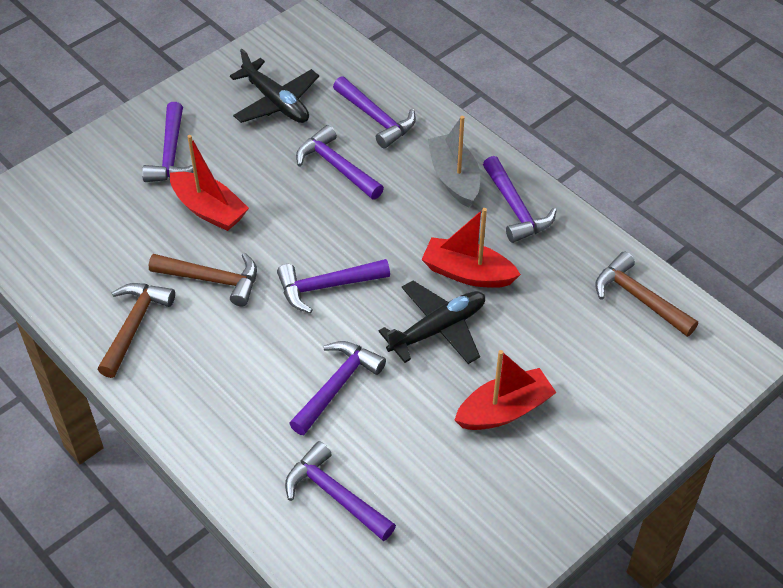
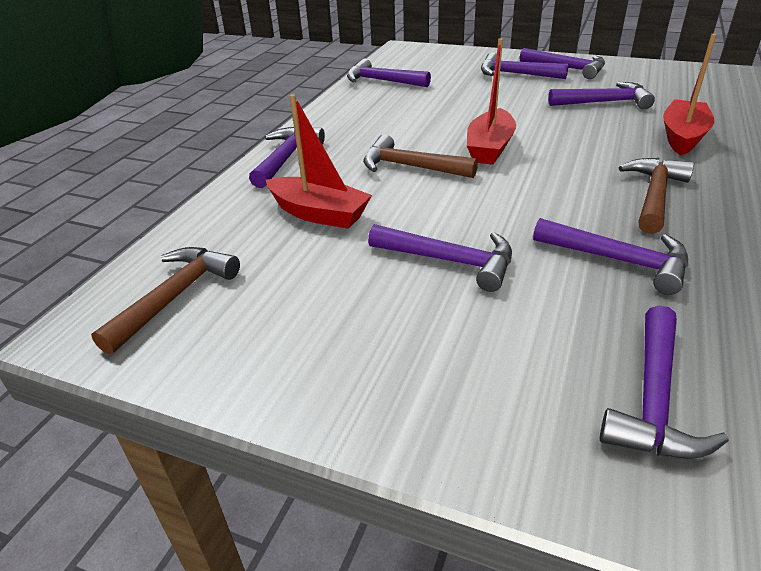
black plane: 2 -> 0
grey boat: 1 -> 0
purple hammer: 7 -> 8

